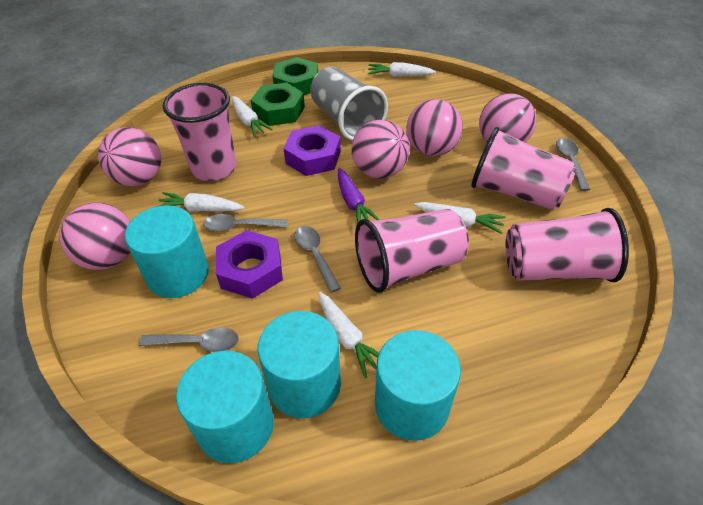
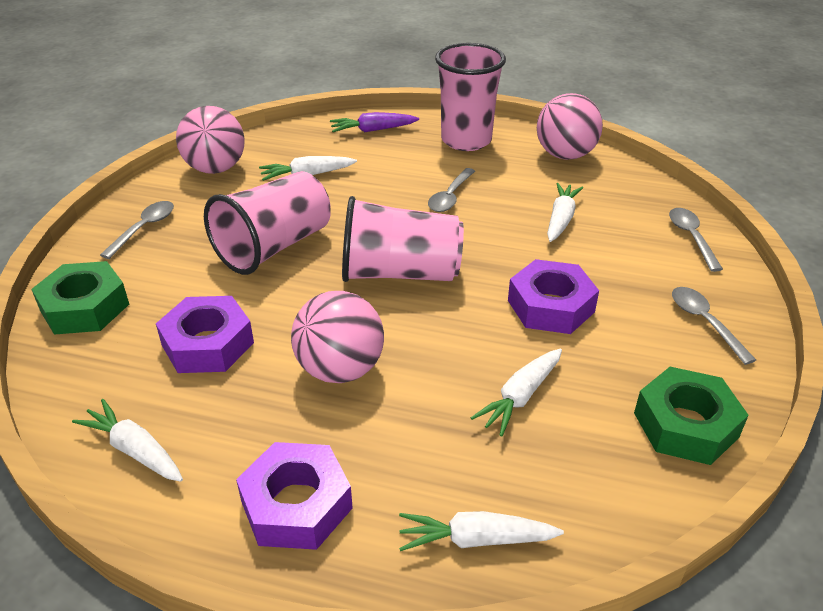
grey cup: 1 -> 0
pink ball: 5 -> 3
pink cup: 4 -> 3
purple nut: 2 -> 3
turquoise cylinder: 4 -> 0

